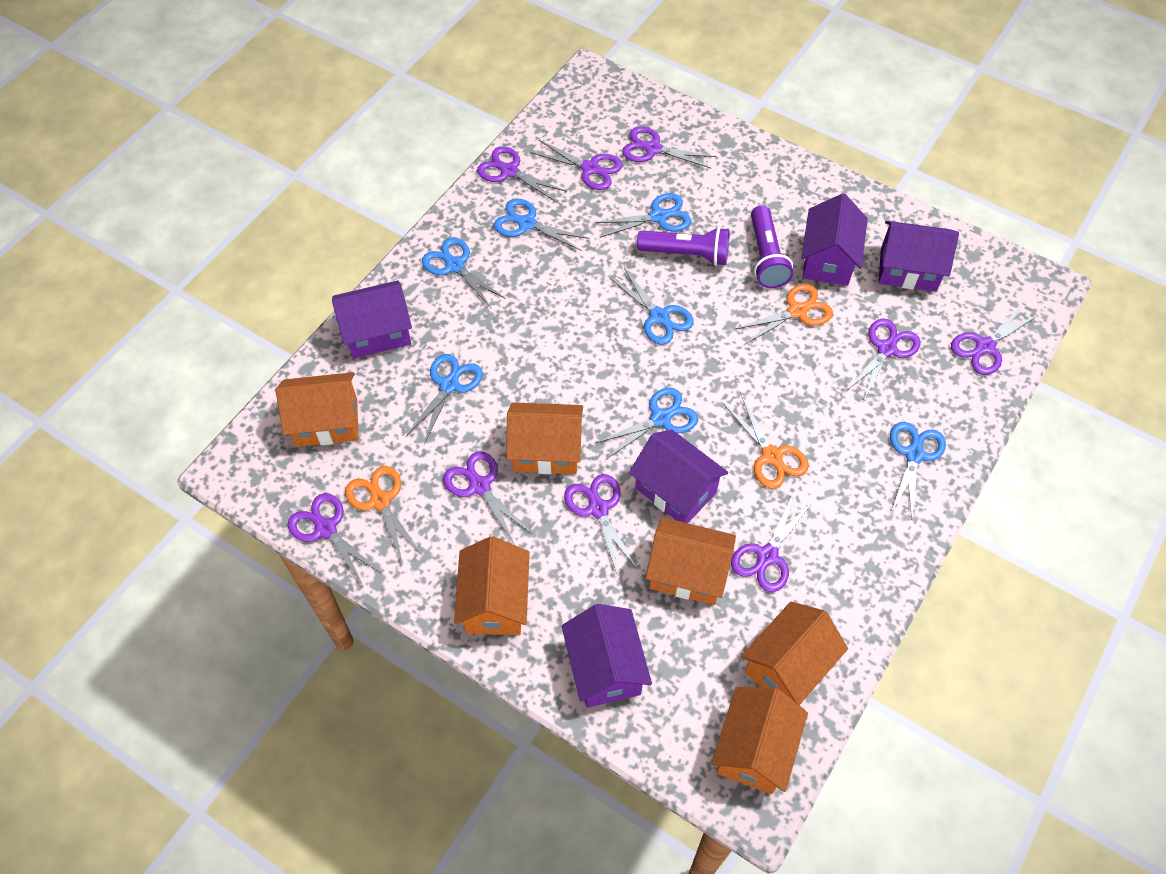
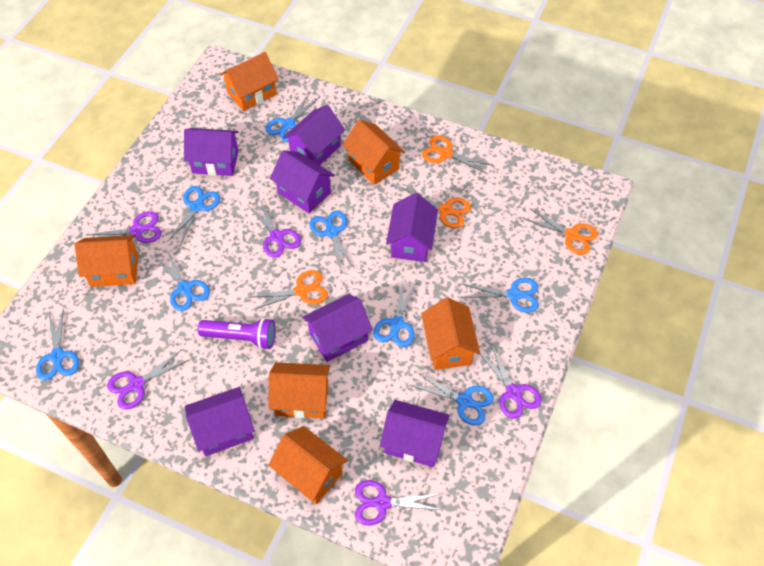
blue scissors: 7 -> 8
orange scissors: 3 -> 4
purple flashlight: 2 -> 1
purple house: 5 -> 7
purple scissors: 9 -> 5

